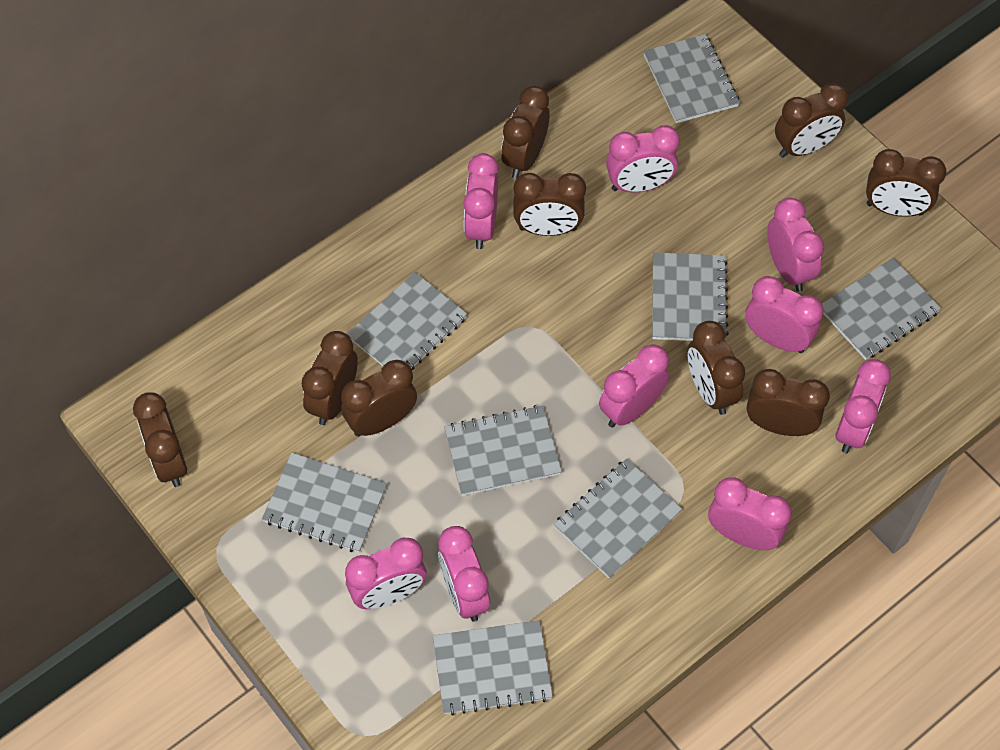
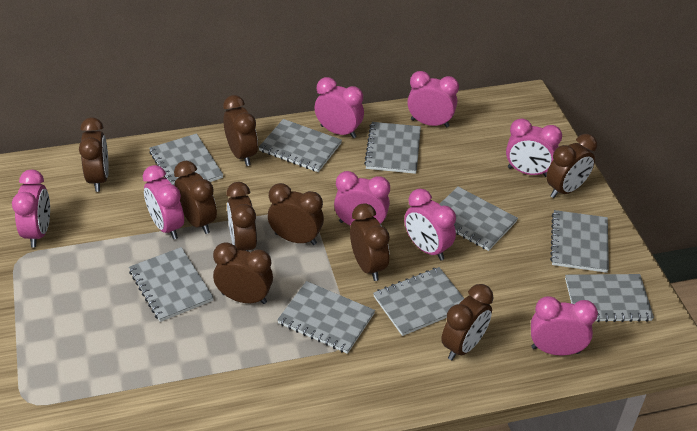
grey notebook: 8 -> 9
pink clock: 9 -> 8

